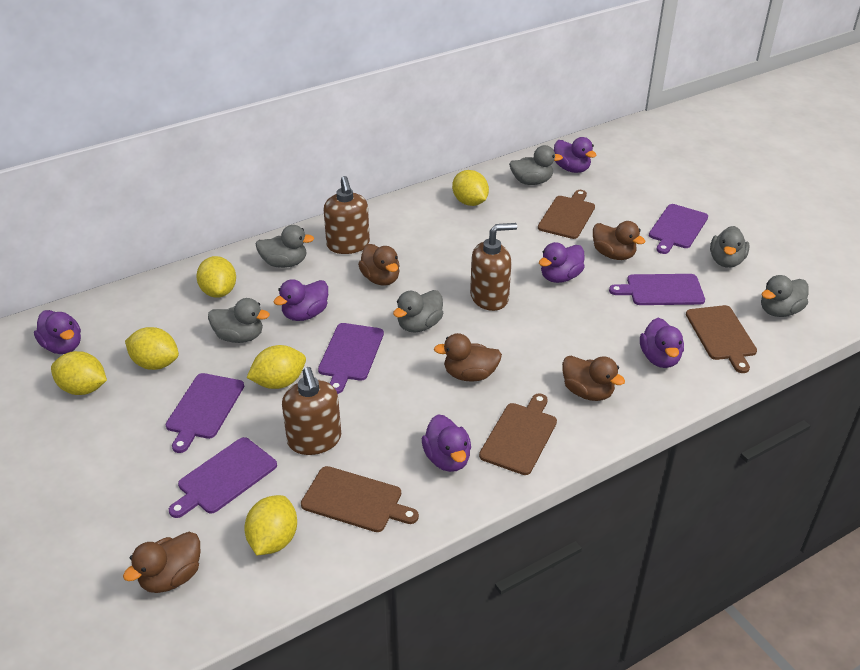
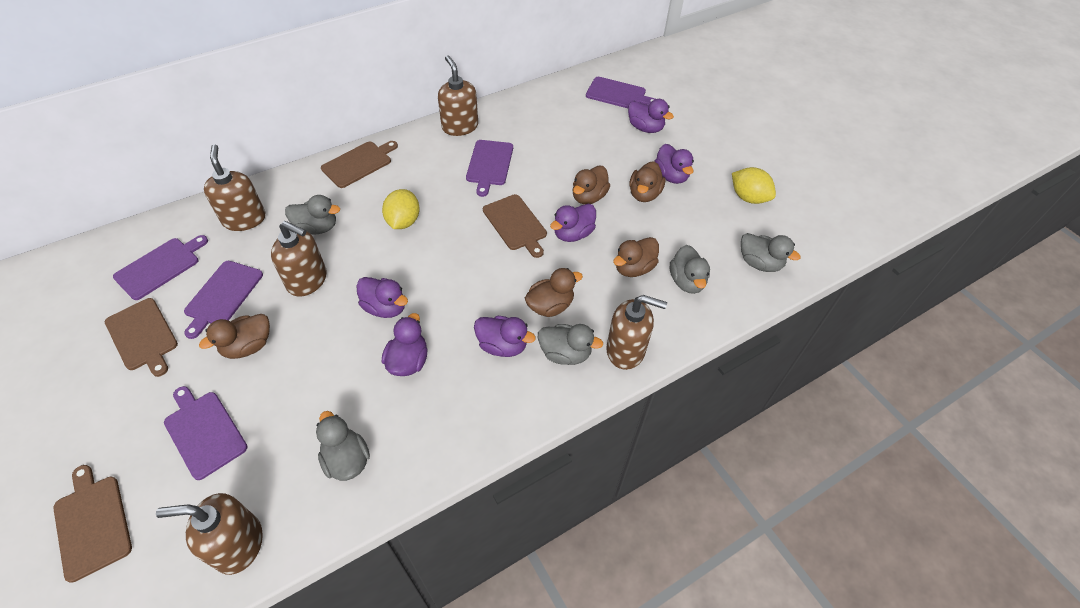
brown soap dispenser: 3 -> 5
grey duck: 6 -> 5
yellow lemon: 6 -> 2

